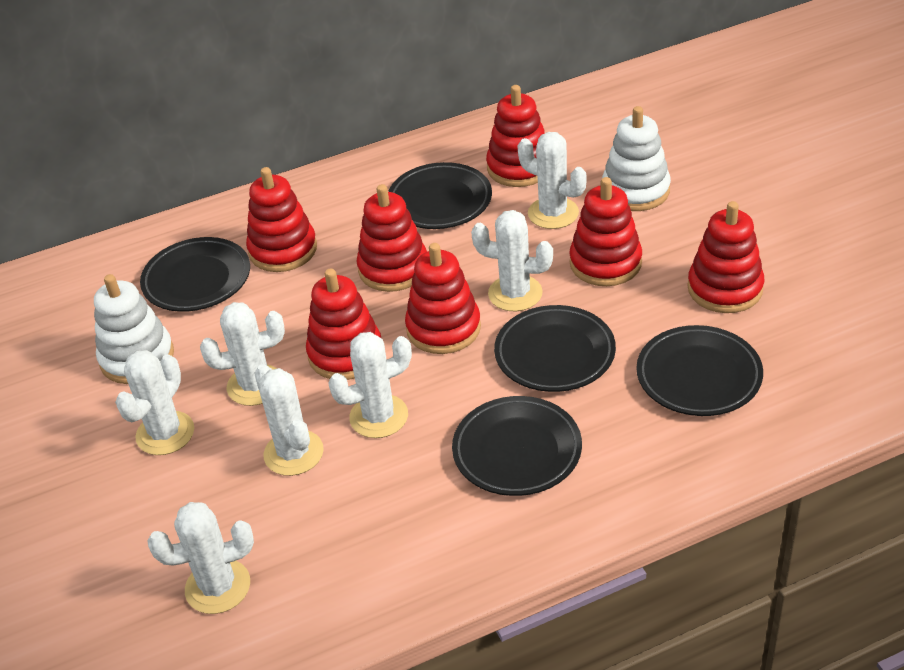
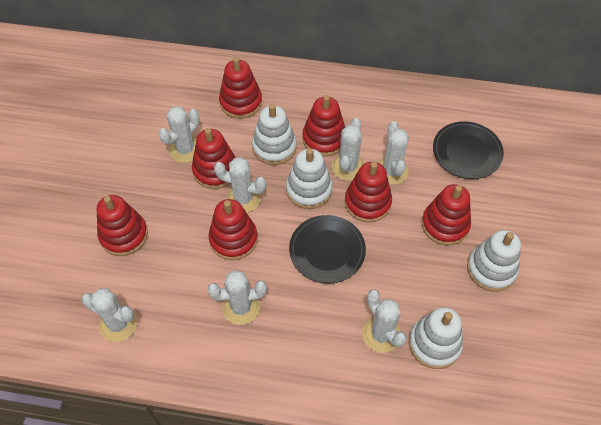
black plate: 5 -> 2
white stacking toy: 2 -> 4

